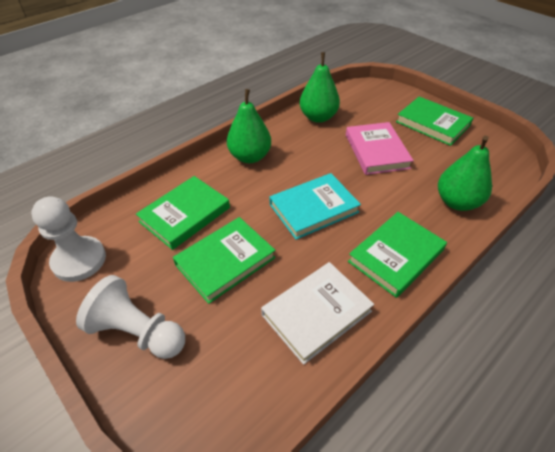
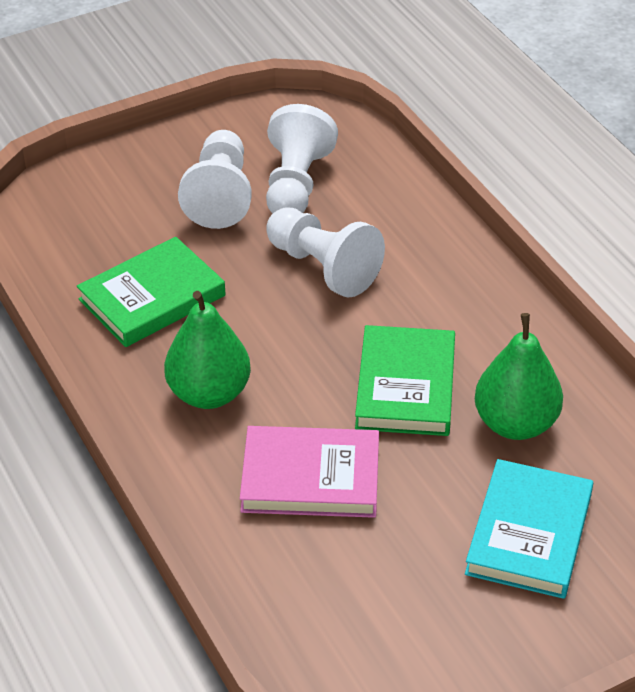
green book: 4 -> 2
green pear: 3 -> 2
white book: 1 -> 0
white pawn: 2 -> 3

